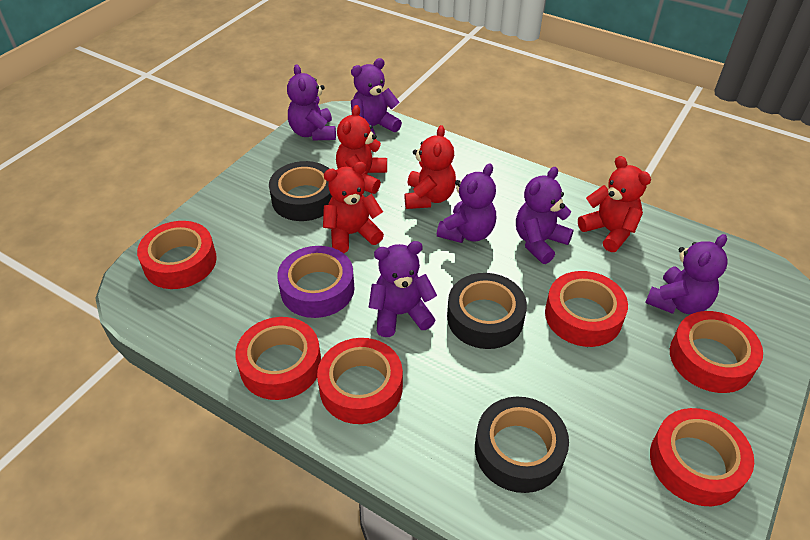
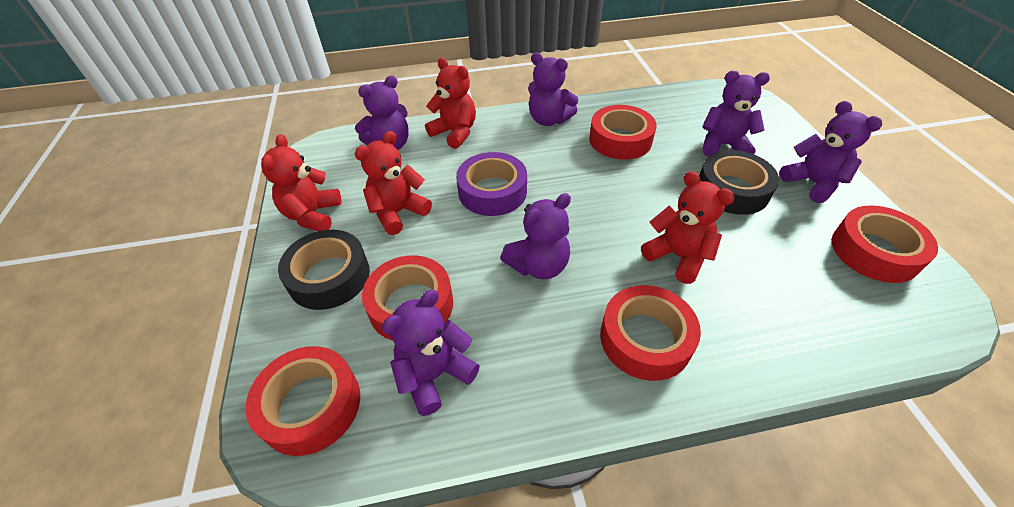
black tape: 3 -> 2
red tape: 6 -> 5

